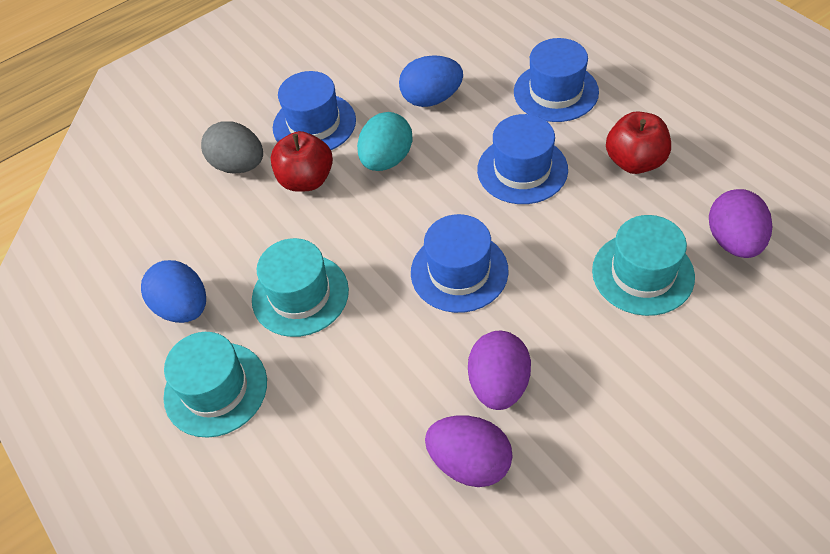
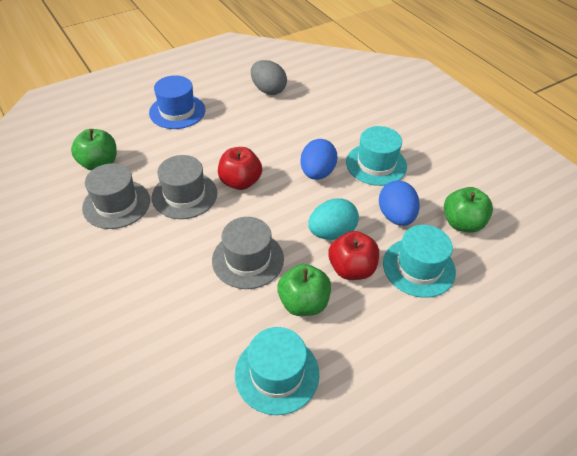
blue hat: 4 -> 1
green apple: 0 -> 3
grey hat: 0 -> 3
purple egg: 3 -> 0

